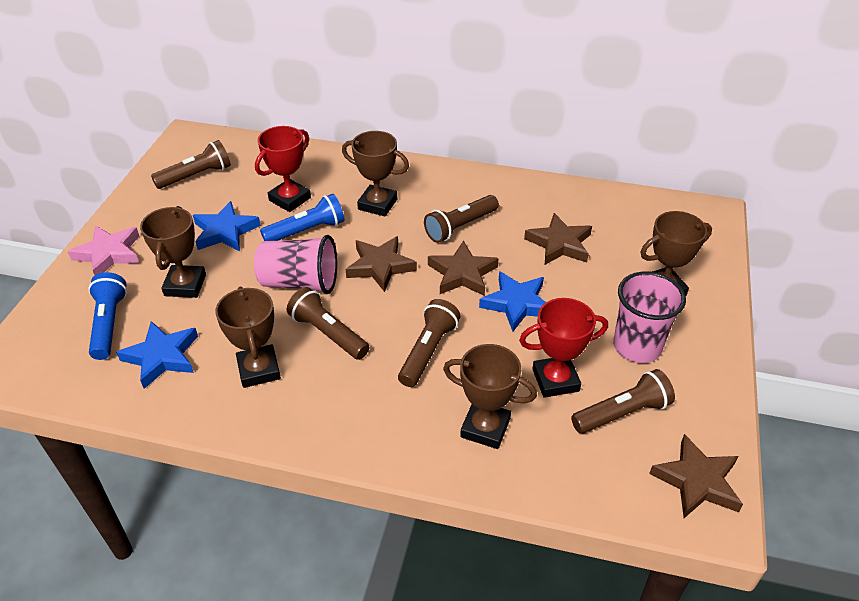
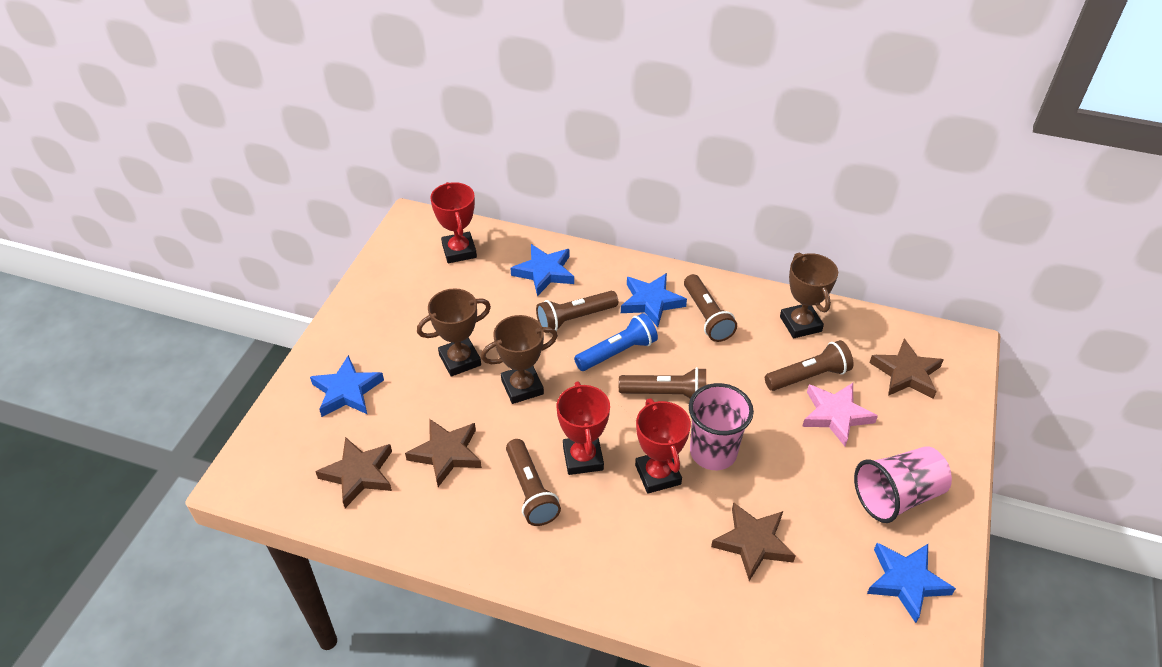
blue flashlight: 2 -> 1
blue star: 3 -> 4
brown trophy: 5 -> 3
red trophy: 2 -> 3

